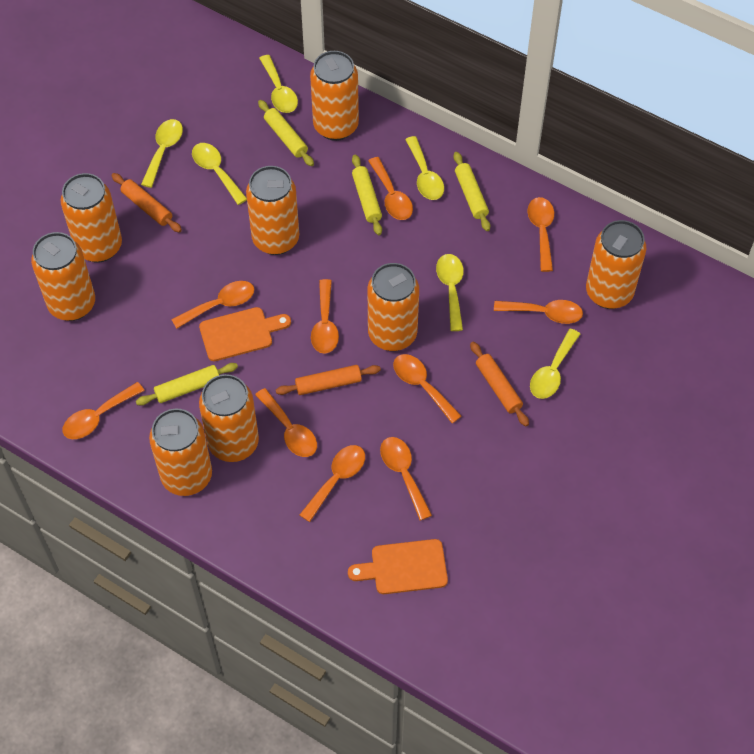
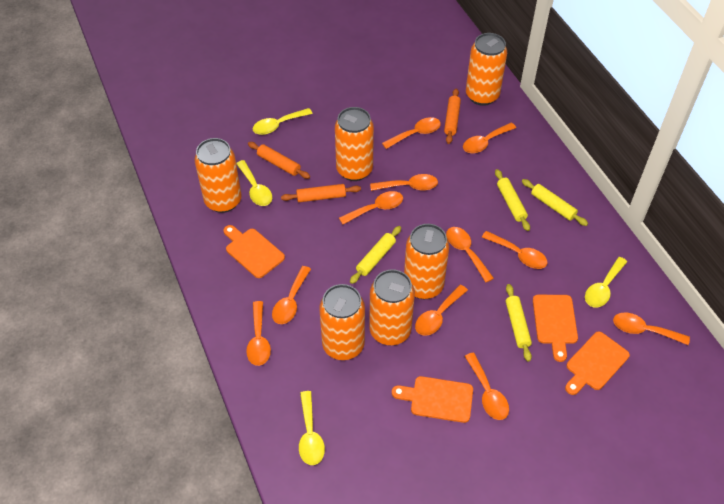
orange can: 8 -> 6
orange cutting board: 2 -> 4
orange spoon: 10 -> 11
yellow spoon: 6 -> 4

